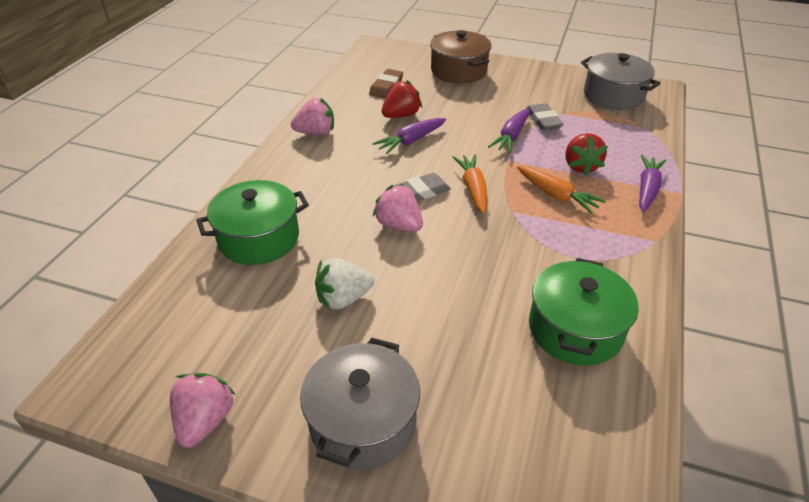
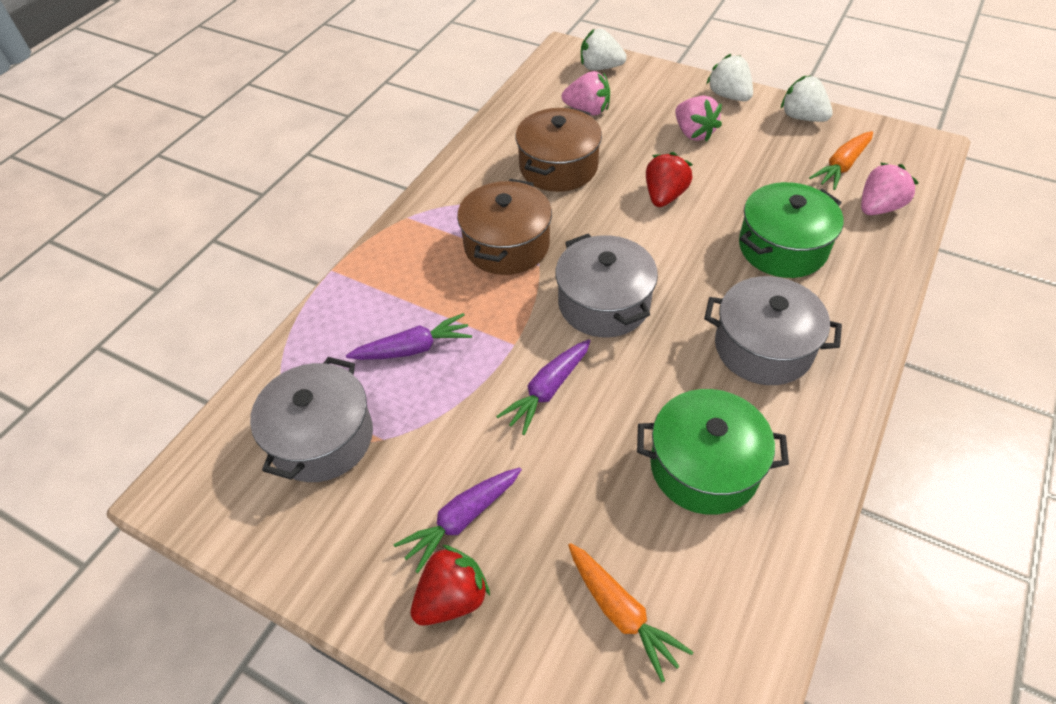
brown eraser: 1 -> 0
brown pot: 1 -> 2
grey eraser: 2 -> 0
grey pot: 2 -> 3
white strawberry: 1 -> 3

